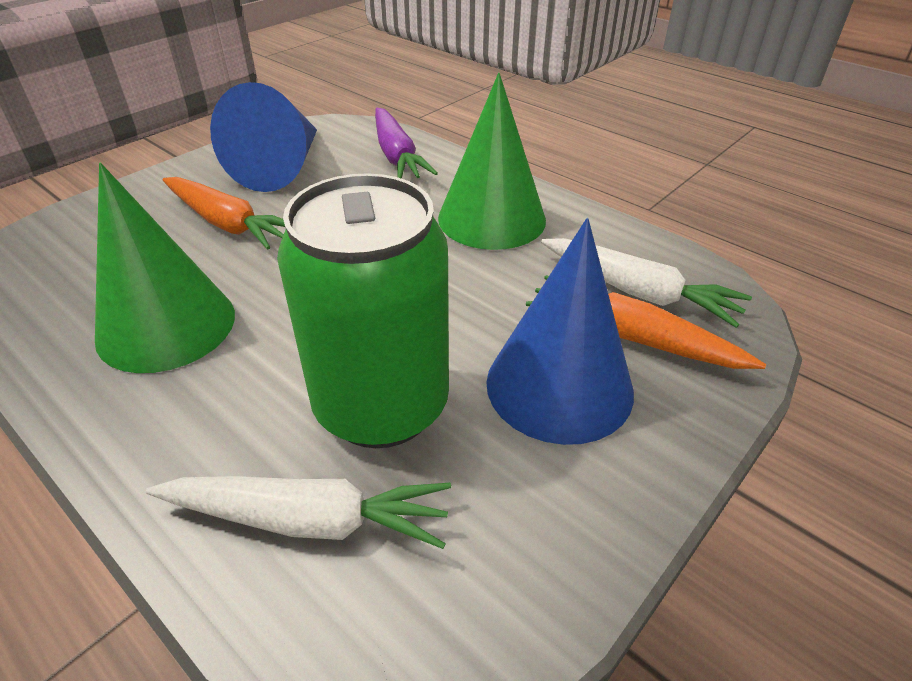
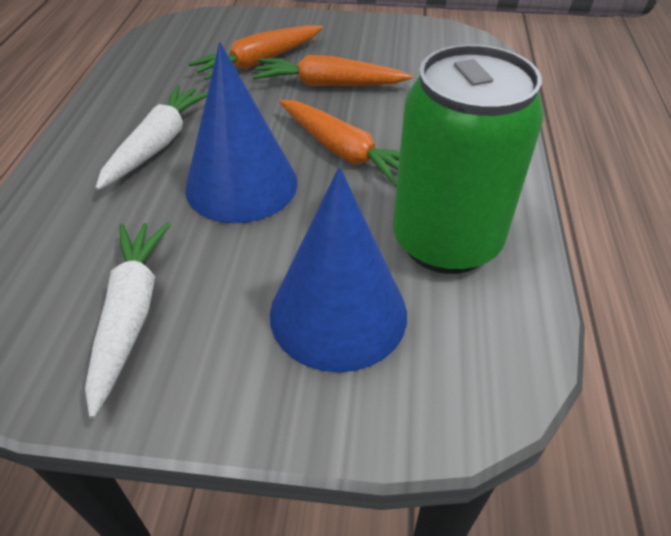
green cone: 2 -> 0
orange carrot: 2 -> 3
purple carrot: 1 -> 0

